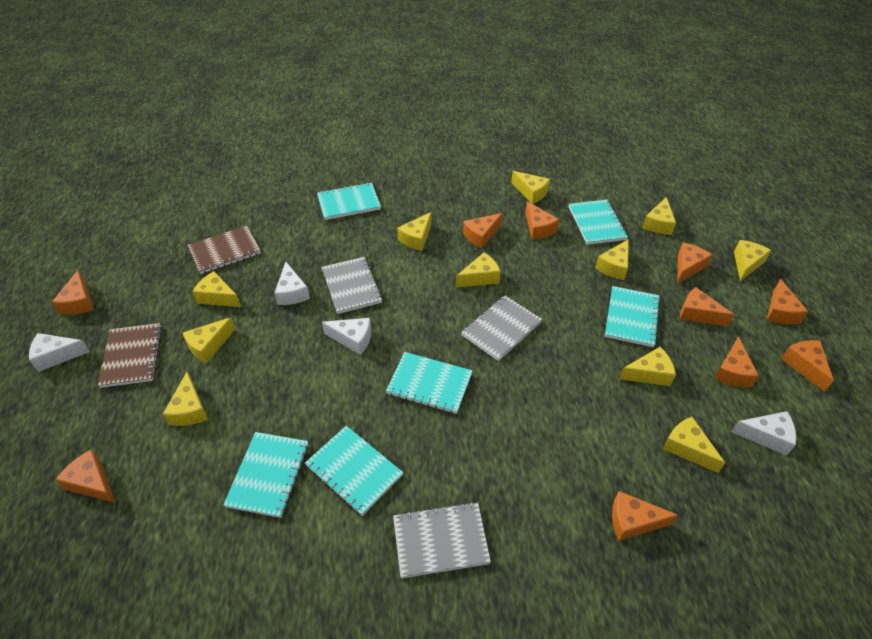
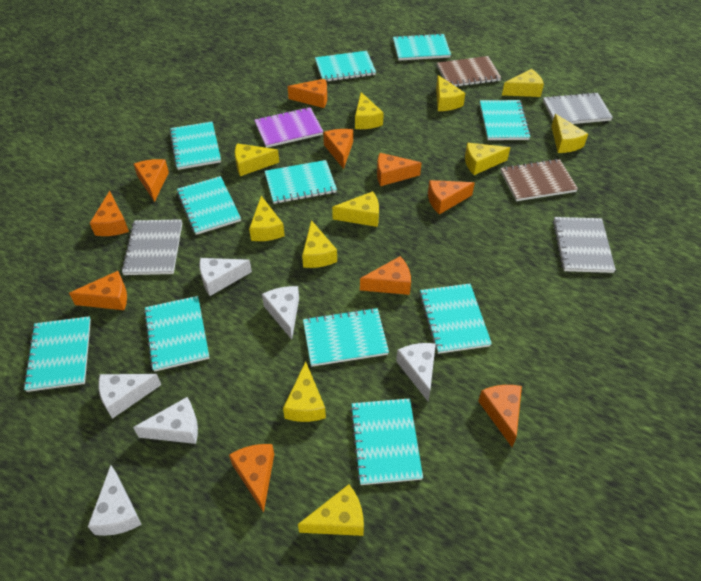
purple notebook: 0 -> 1
turquoise notebook: 6 -> 11
white cheese: 4 -> 6

